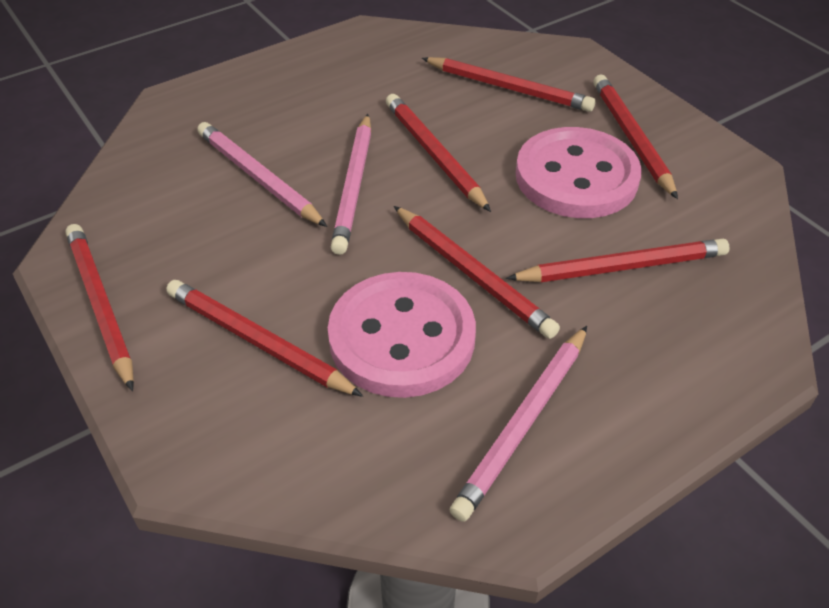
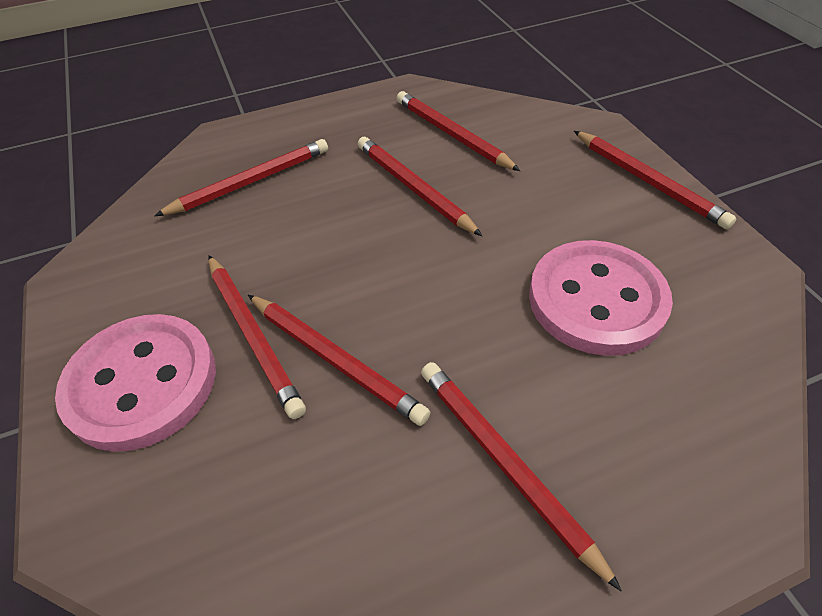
pink pencil: 3 -> 0

